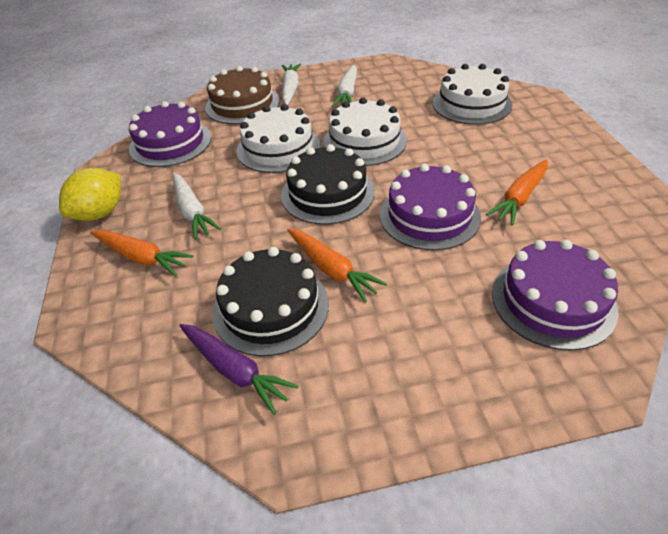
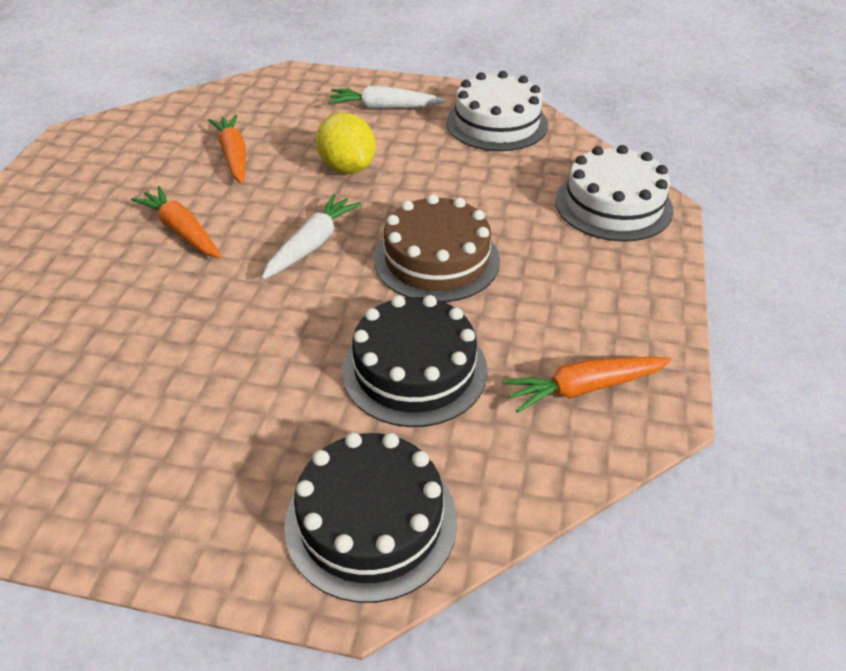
purple cake: 3 -> 0
purple carrot: 1 -> 0
white cake: 3 -> 2
white carrot: 3 -> 2

